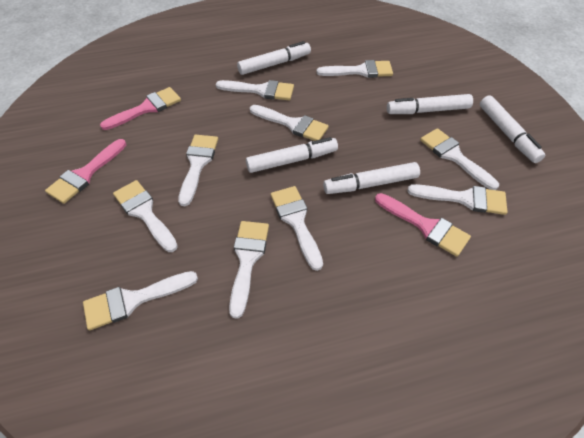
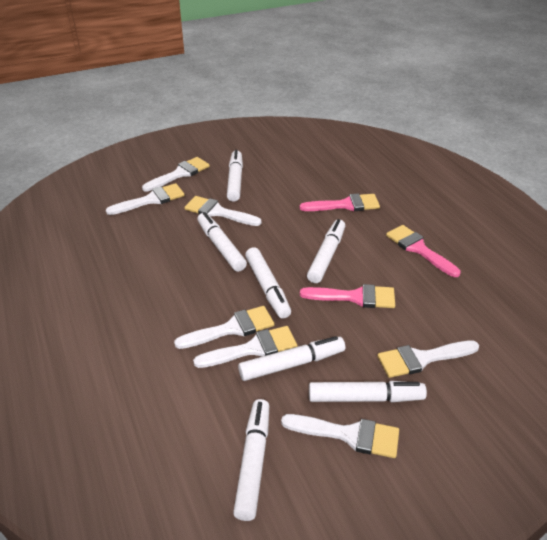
white brush: 10 -> 7
white marker: 5 -> 7

